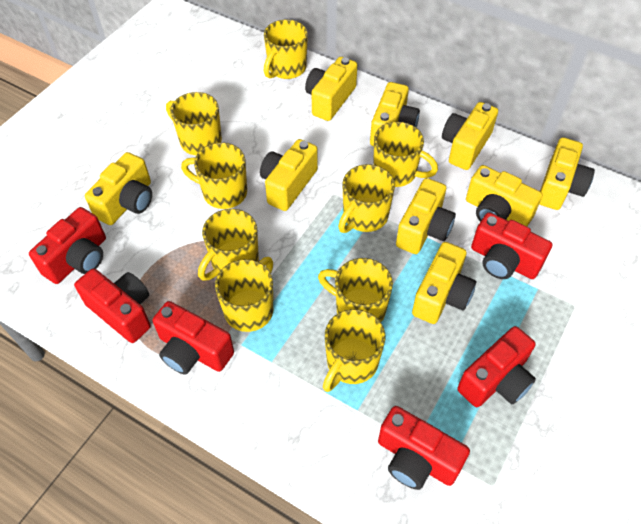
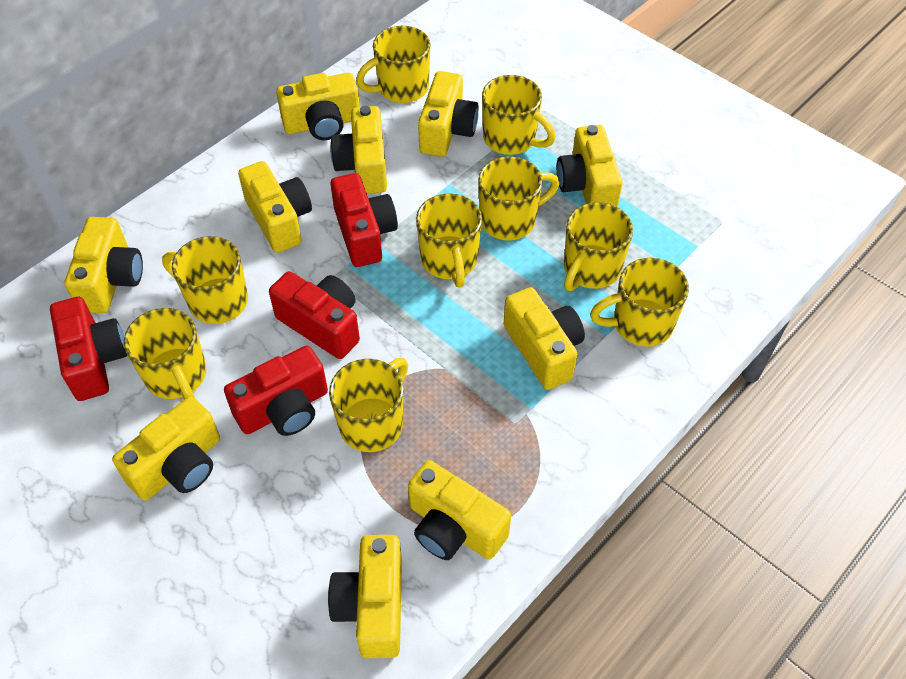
red camera: 6 -> 4
yellow camera: 9 -> 10

